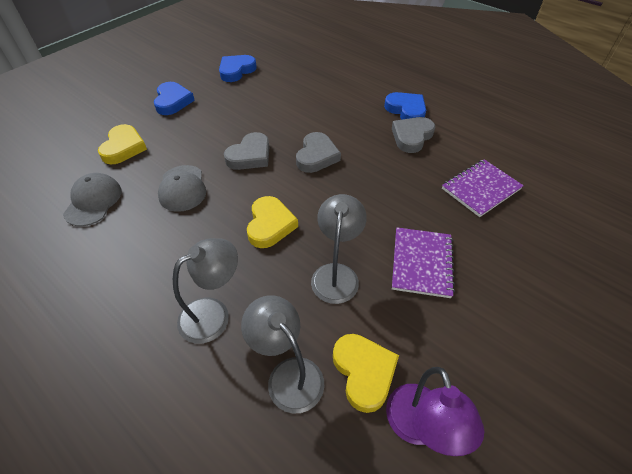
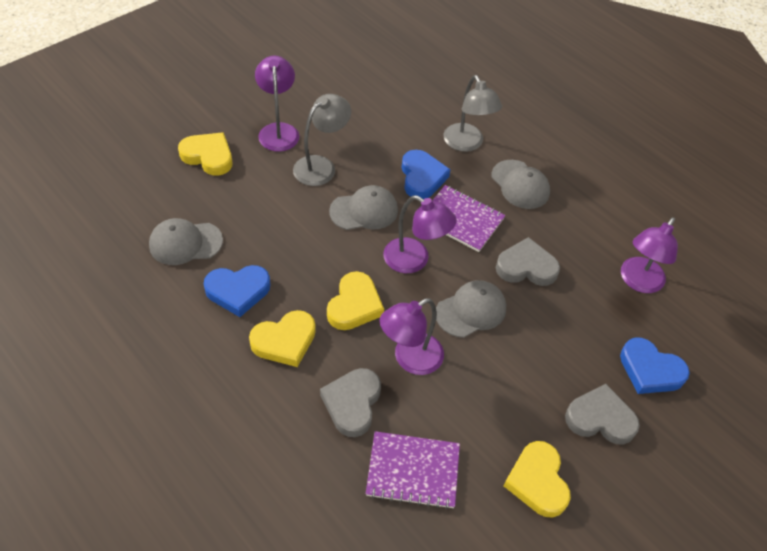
grey cap: 2 -> 4
grey lamp: 3 -> 2
purple lamp: 1 -> 4
yellow heart: 3 -> 4

